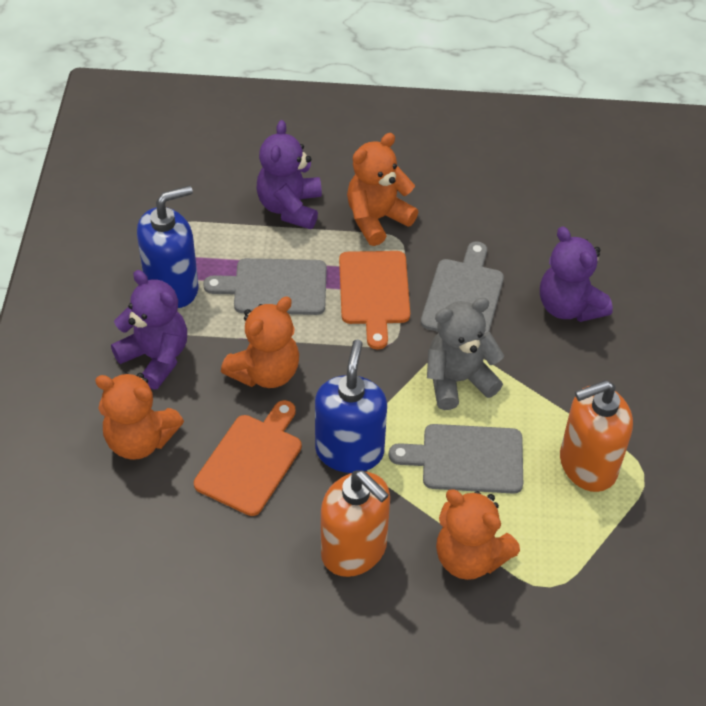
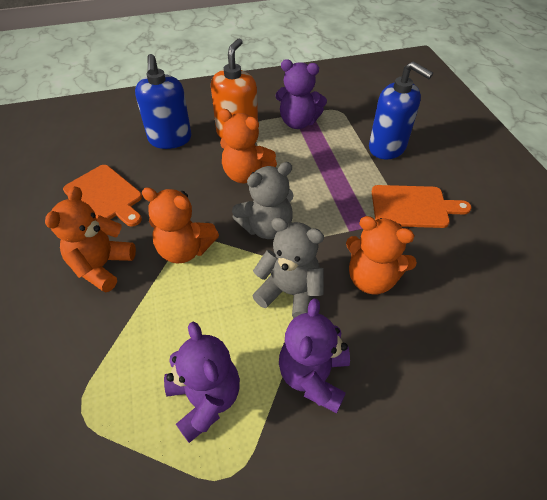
grey cutting board: 3 -> 0
grey teddy bear: 1 -> 2
orange soap dispenser: 2 -> 1

